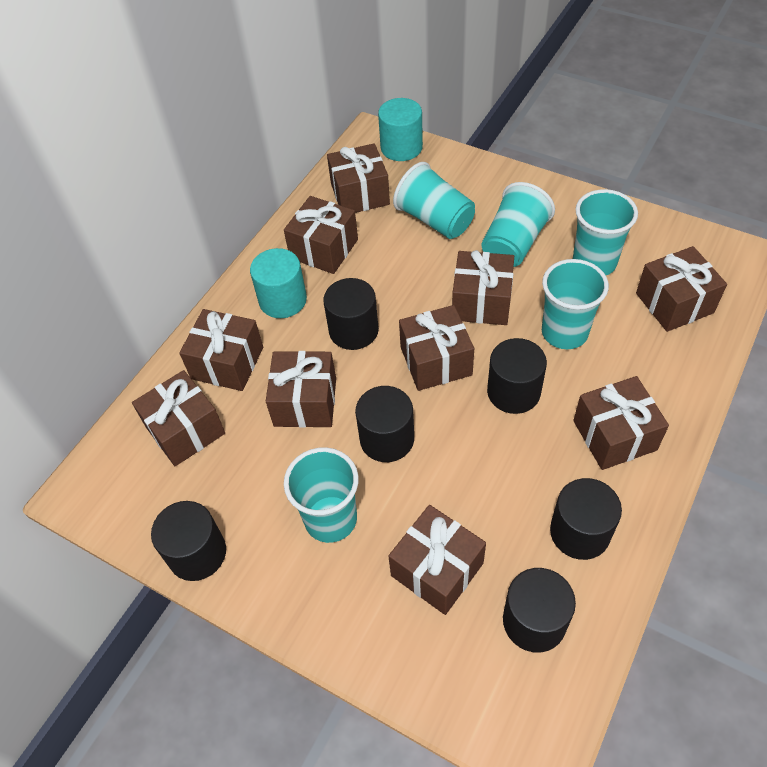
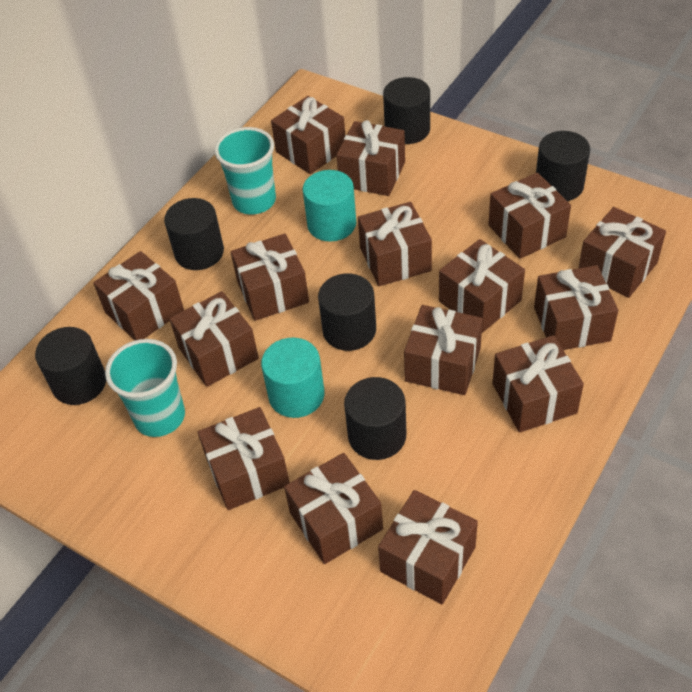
brown gift: 10 -> 15
turquoise cup: 5 -> 2

